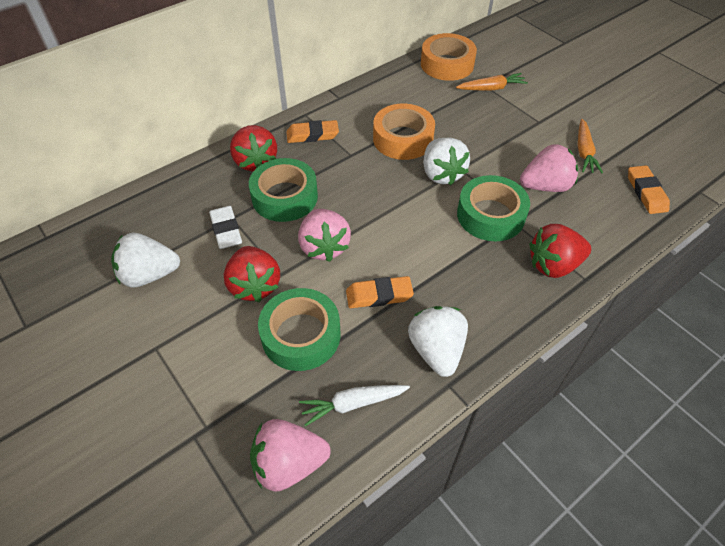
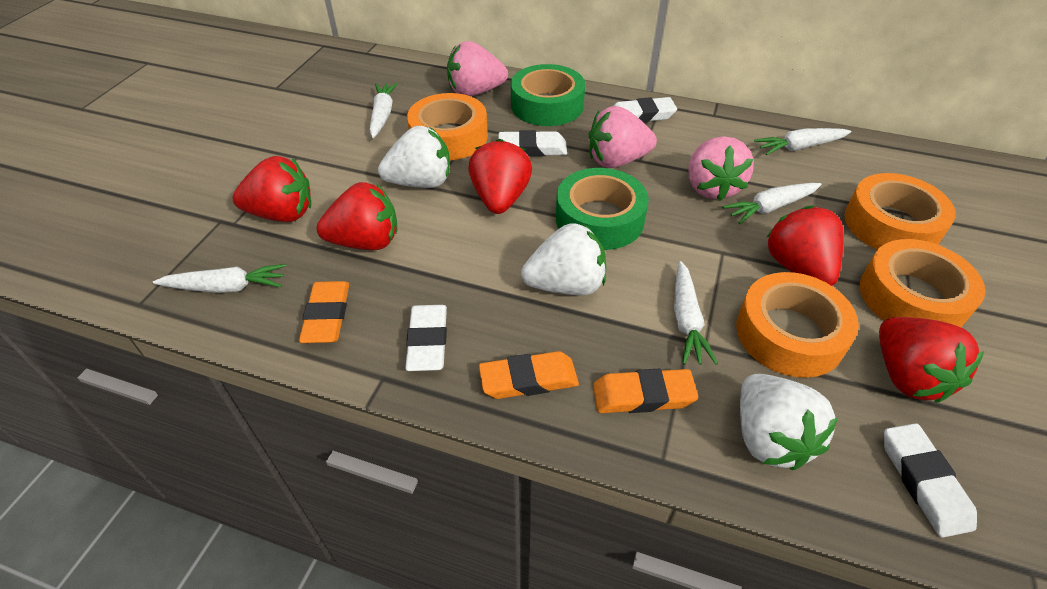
green tape: 3 -> 2
orange carrot: 2 -> 0
orange tape: 2 -> 4
red strawberry: 3 -> 5
white carrot: 1 -> 5
white eraser: 1 -> 4

